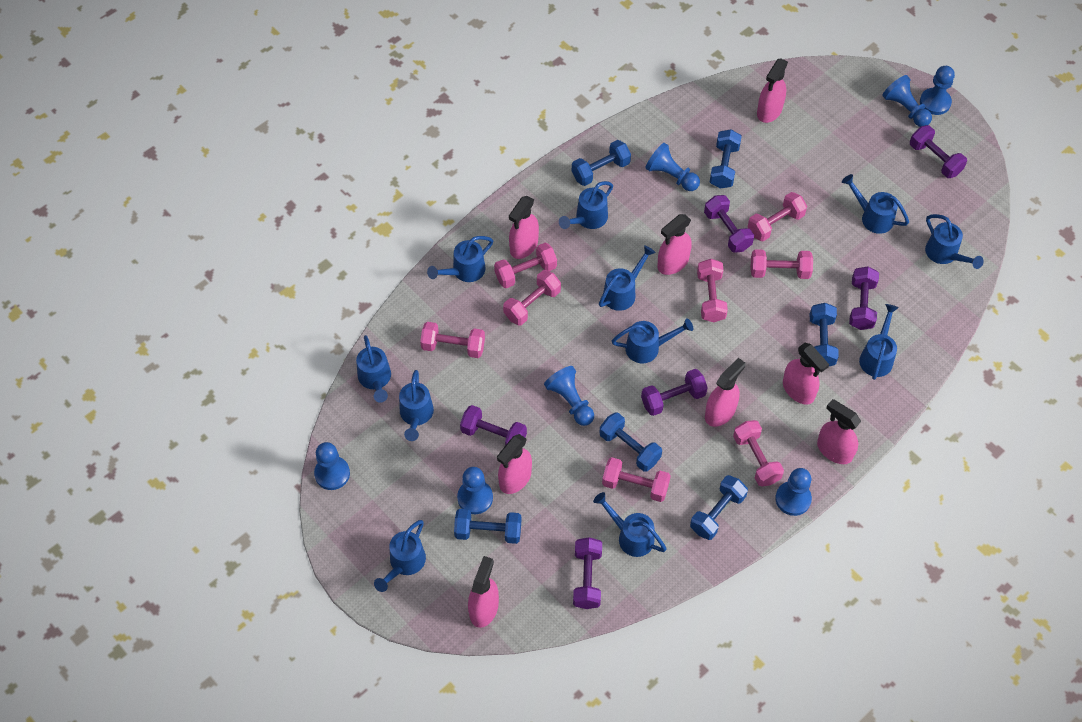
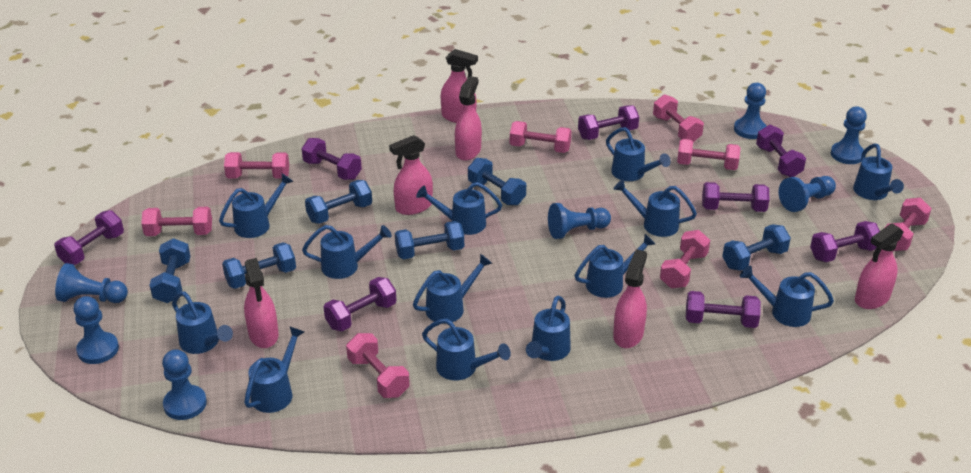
blue watering can: 11 -> 13
pink spray bottle: 8 -> 6
purple dumbbell: 6 -> 8

